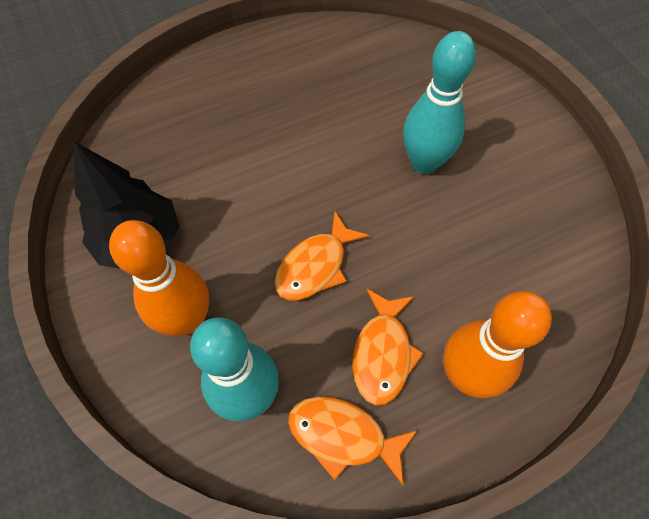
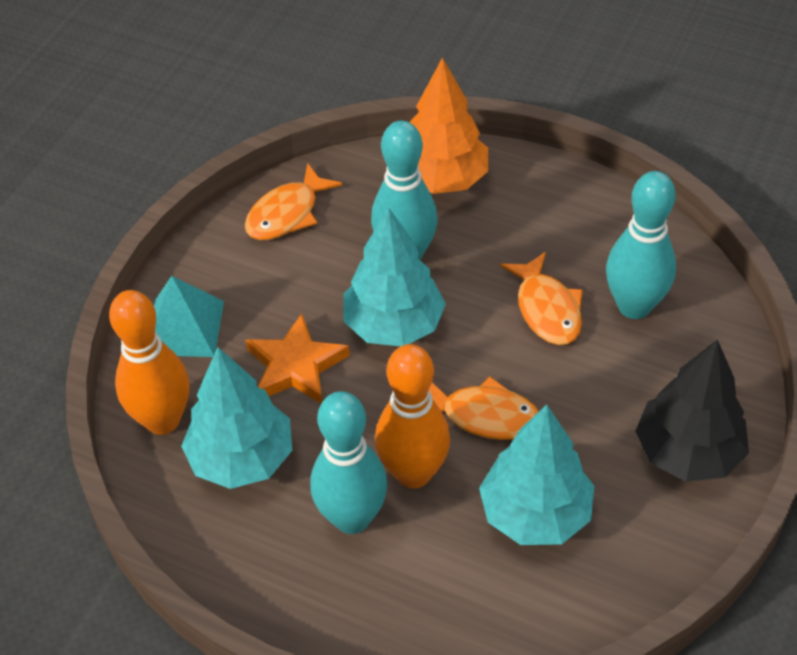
orange star: 0 -> 1
orange tree: 0 -> 1
turquoise bowling pin: 2 -> 3
turquoise pyramid: 0 -> 1
turquoise tree: 0 -> 3

